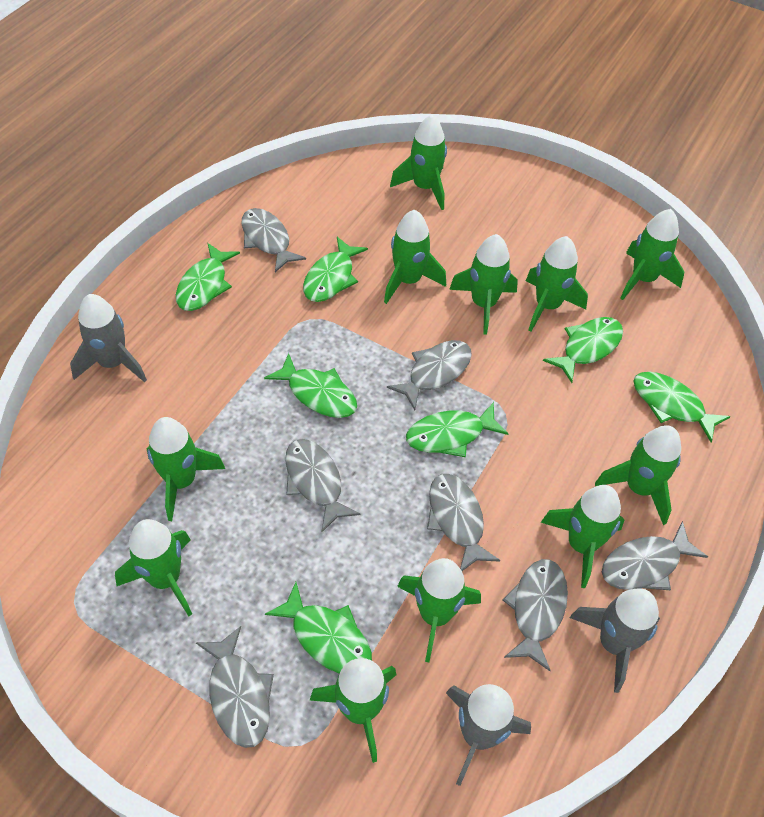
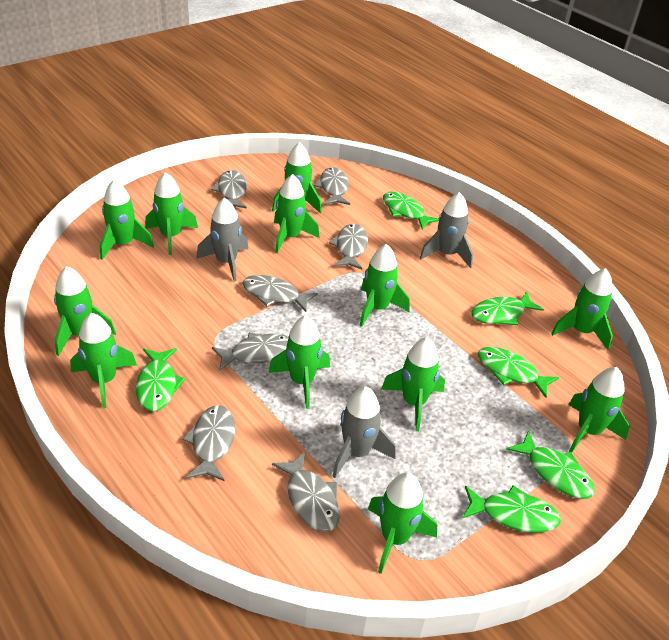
green fish: 7 -> 6
green rocket: 11 -> 12

